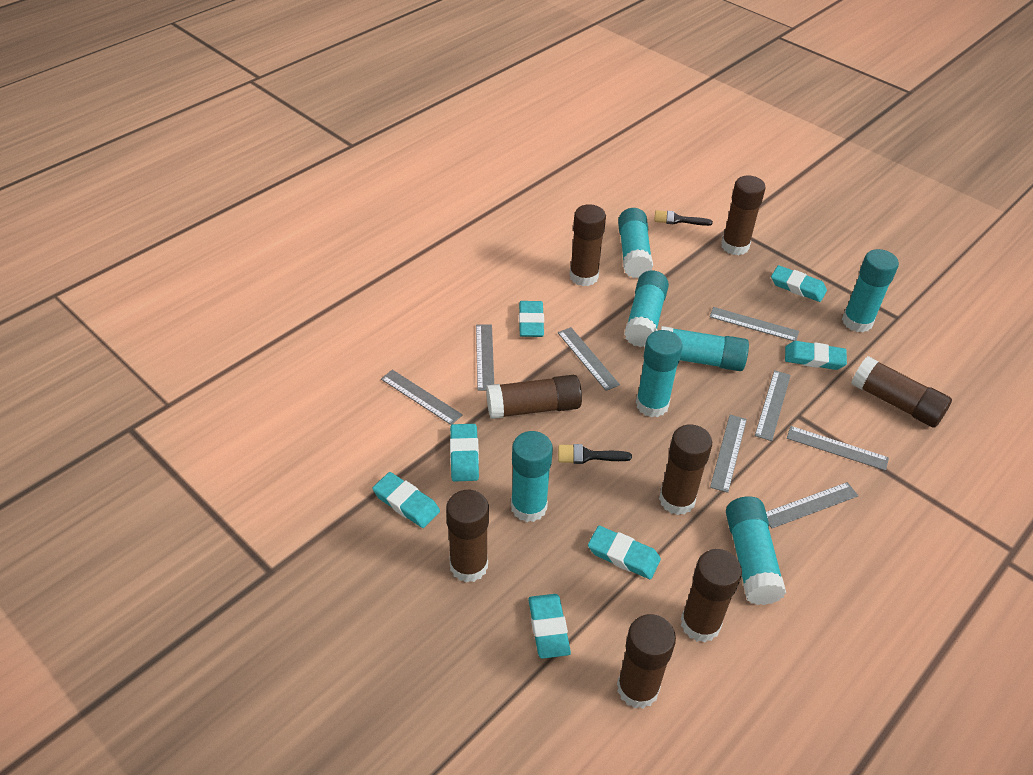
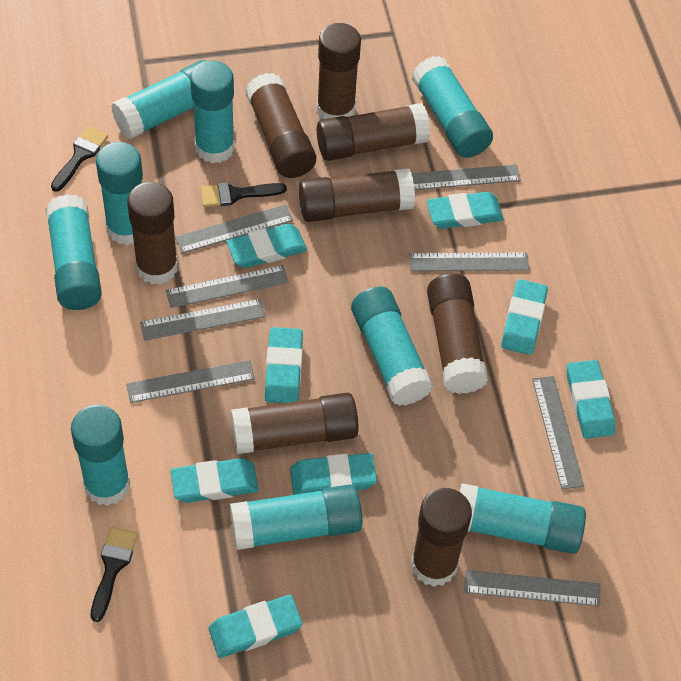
black brush: 2 -> 3
turquoise eraser: 7 -> 8
turquoise glue stick: 7 -> 9

